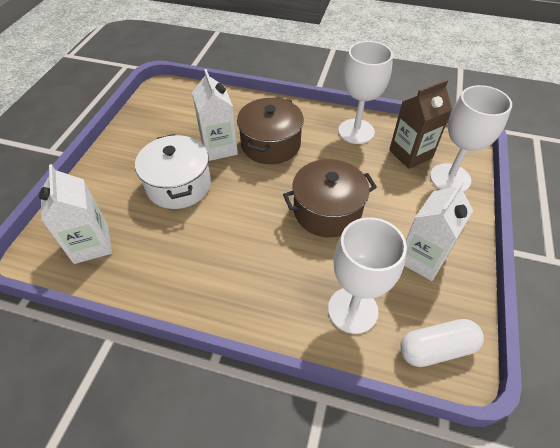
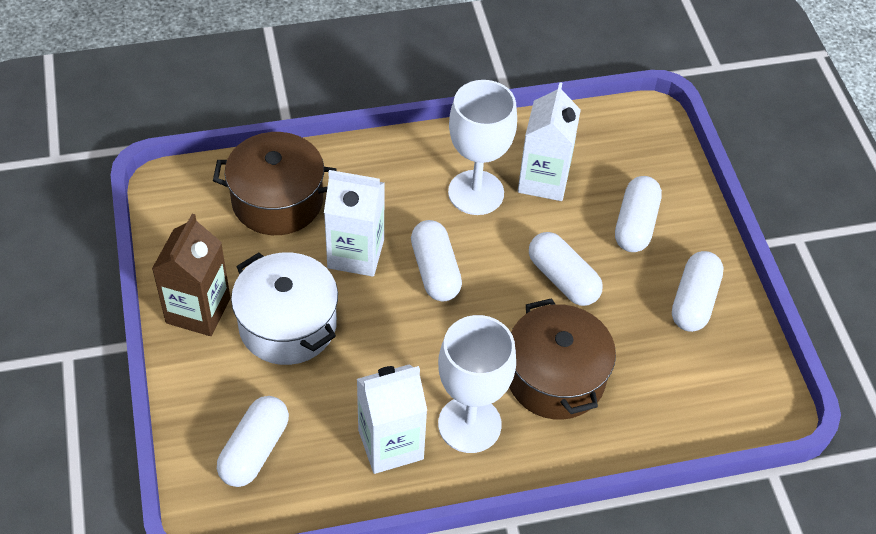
white capsule: 1 -> 5
white goblet: 3 -> 2

